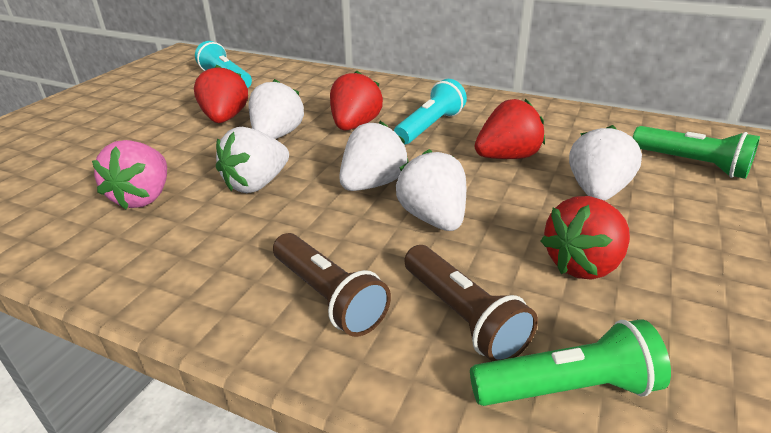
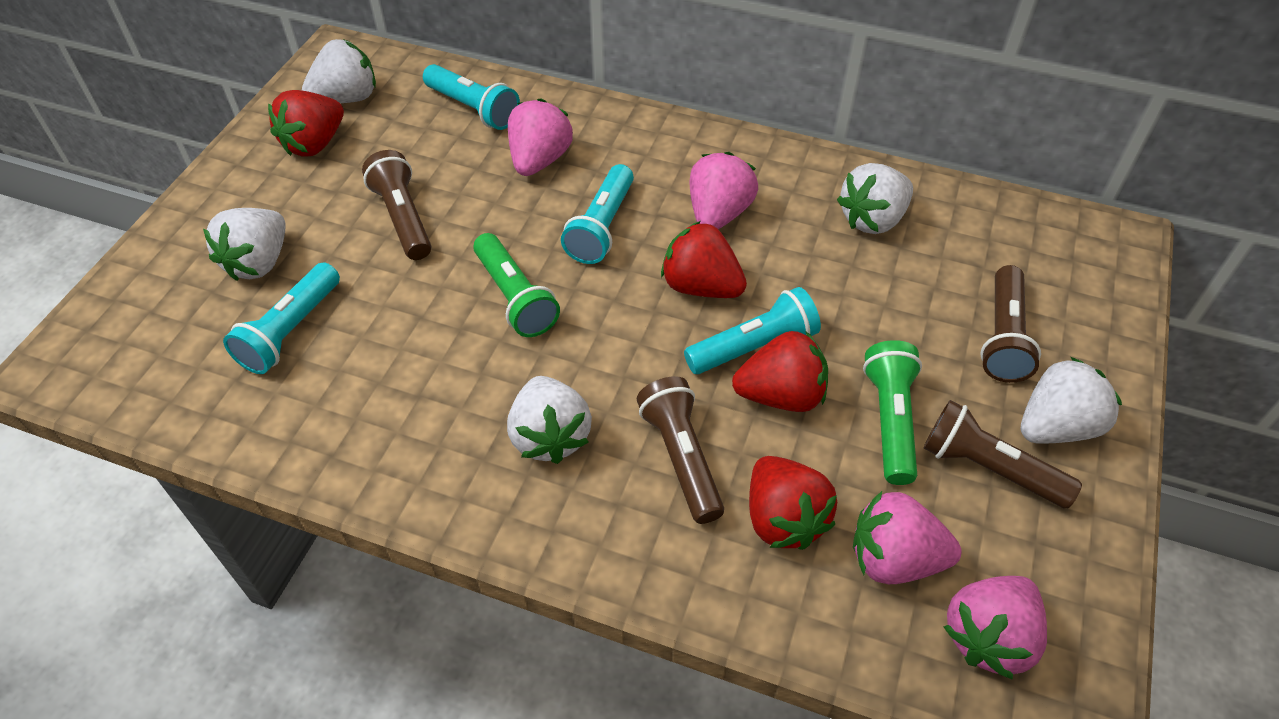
brown flashlight: 2 -> 4
pink strawberry: 1 -> 4
turquoise flashlight: 2 -> 4

